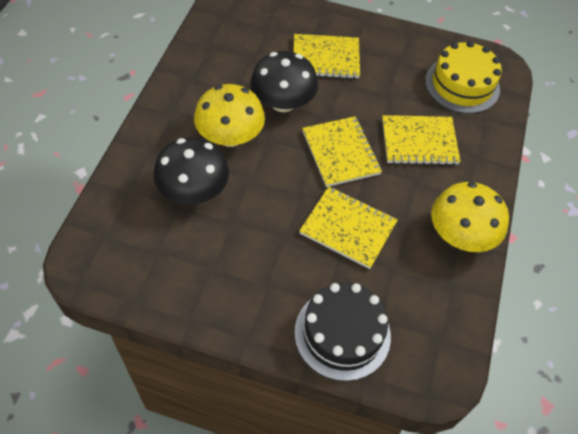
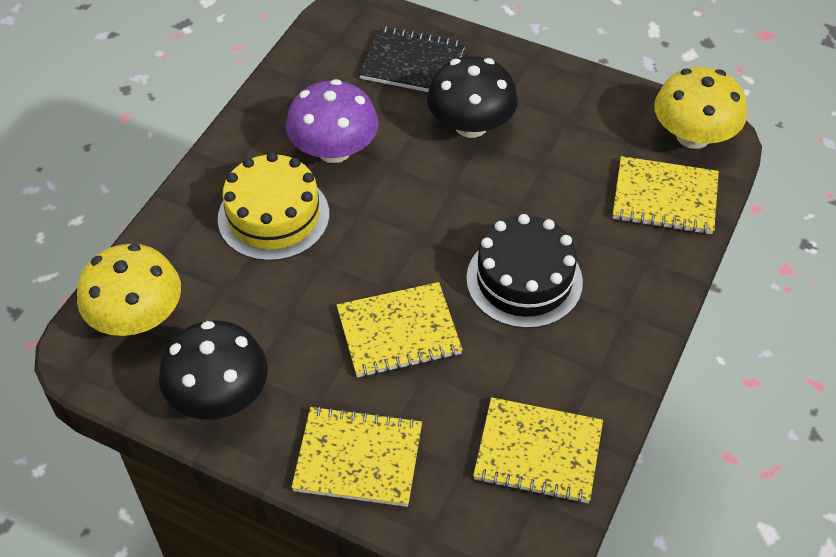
black notebook: 0 -> 1
purple mushroom: 0 -> 1

